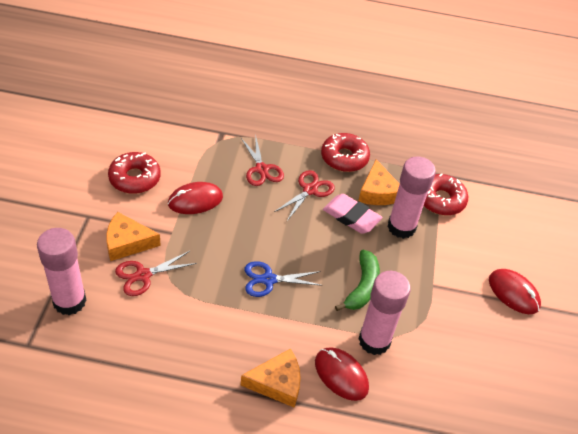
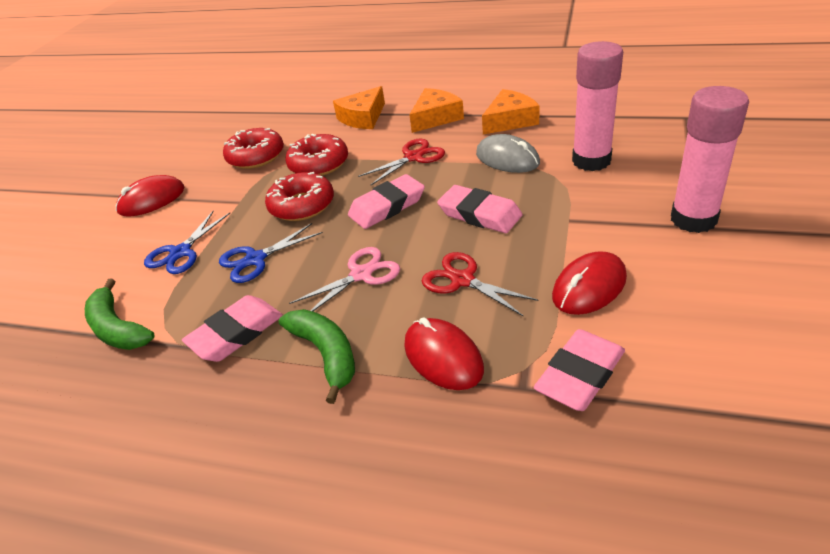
blue scissors: 1 -> 2
green banana: 1 -> 2
grey mouse: 0 -> 1
pink eraser: 1 -> 4
pink glue stick: 3 -> 2
pink scissors: 0 -> 1
red scissors: 3 -> 2

